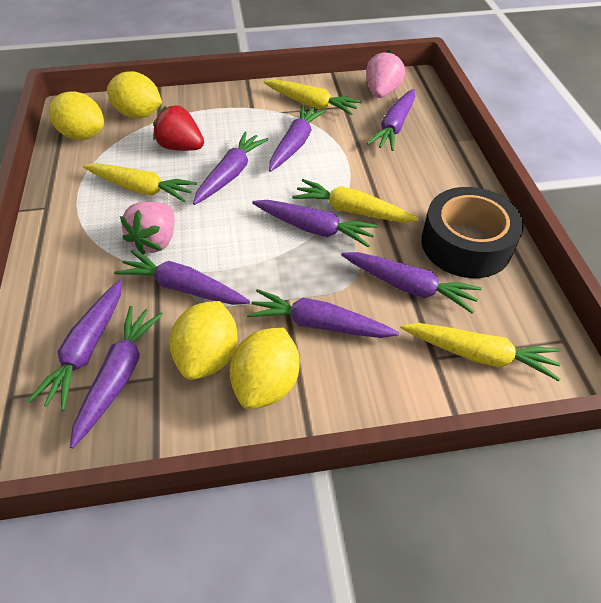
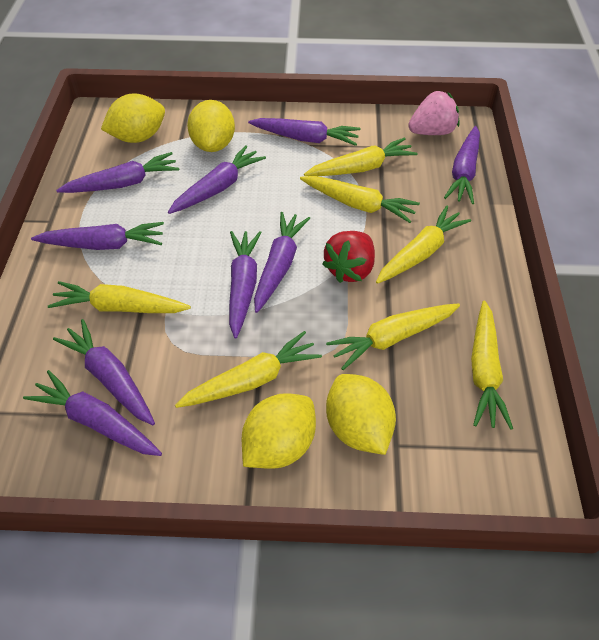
black tape: 1 -> 0
pink strawberry: 2 -> 1
yellow carrot: 4 -> 7

